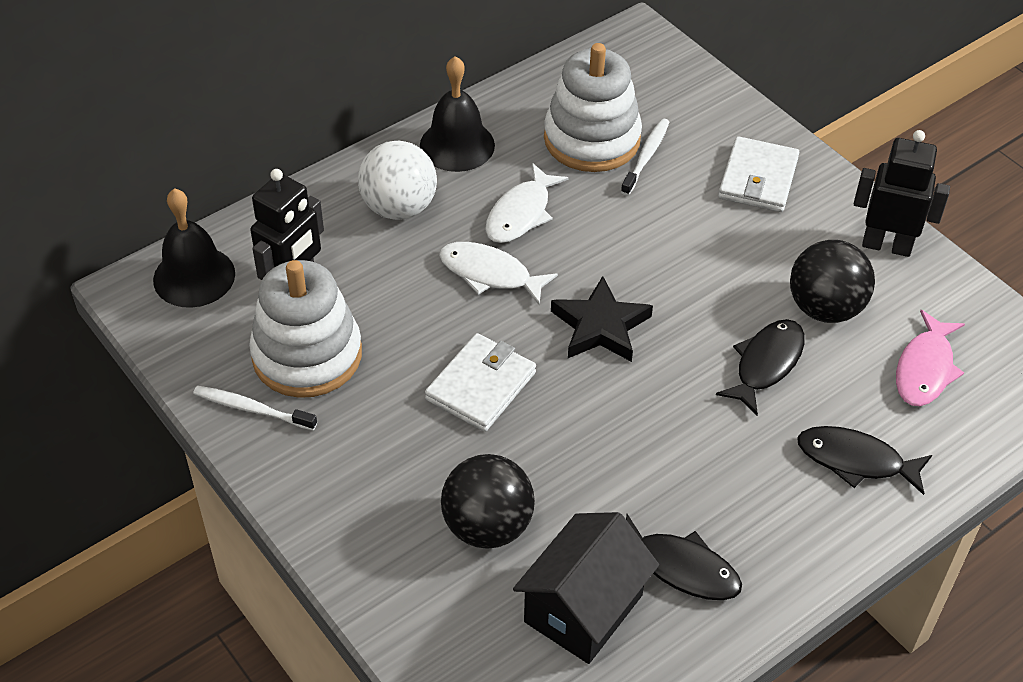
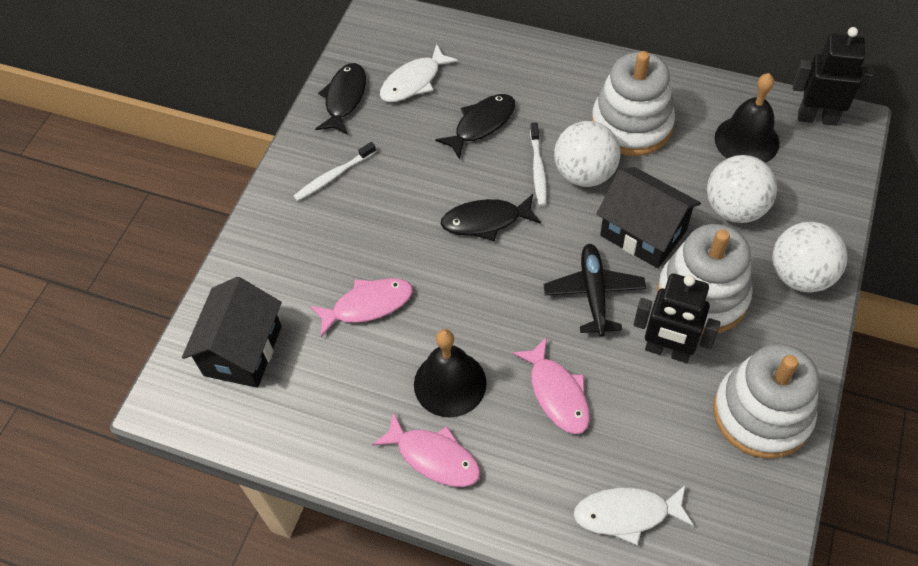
black ball: 2 -> 0
black house: 1 -> 2
black plane: 0 -> 1
black star: 1 -> 0
pink fish: 1 -> 3
white ball: 1 -> 3
white stacking toy: 2 -> 3
white wallet: 2 -> 0

